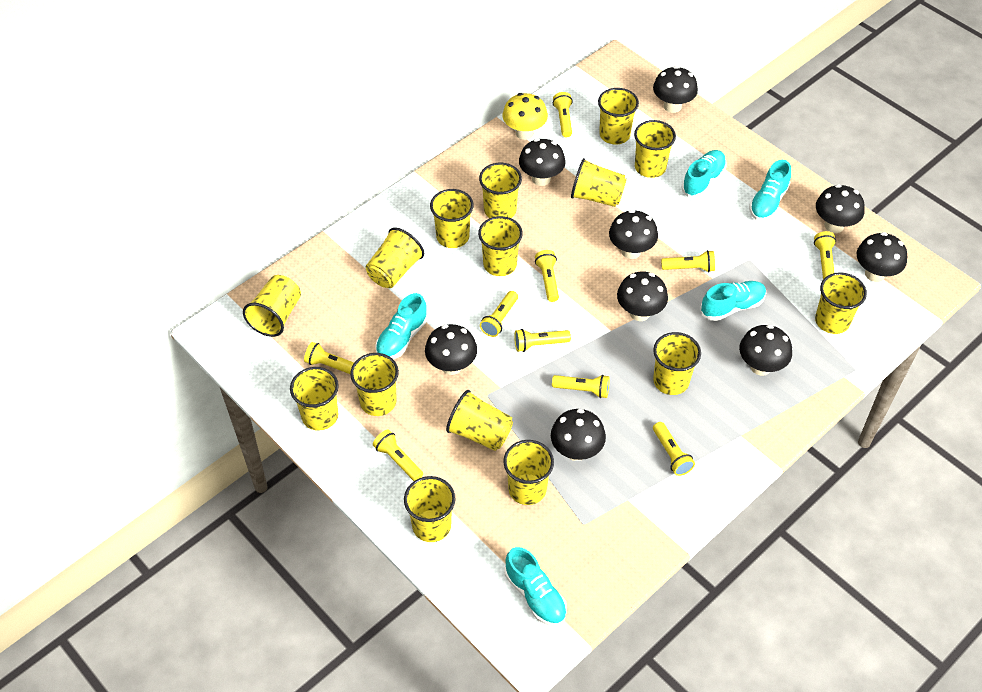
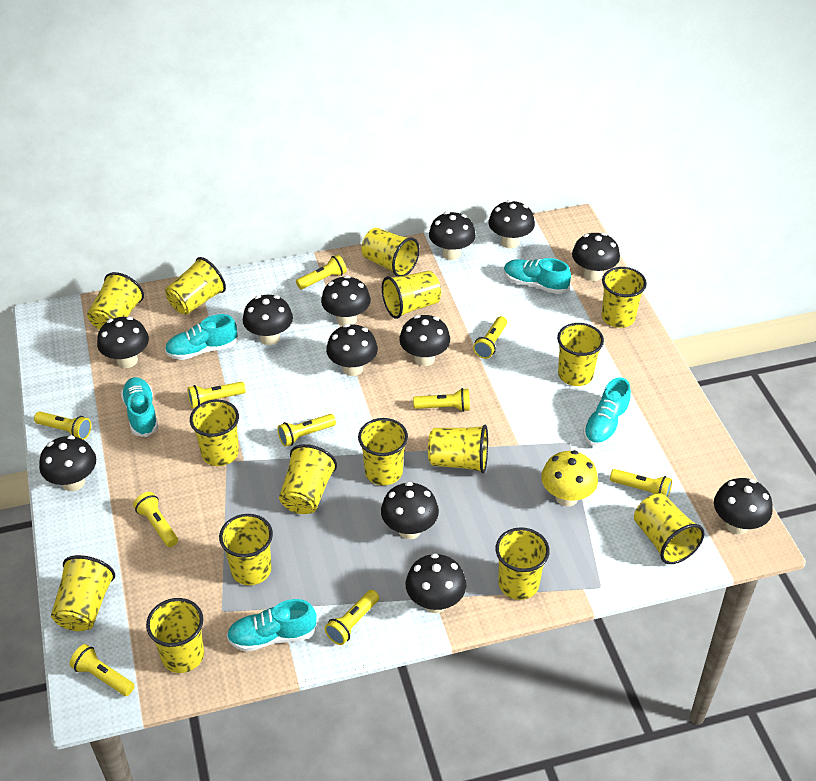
black mushroom: 9 -> 12

